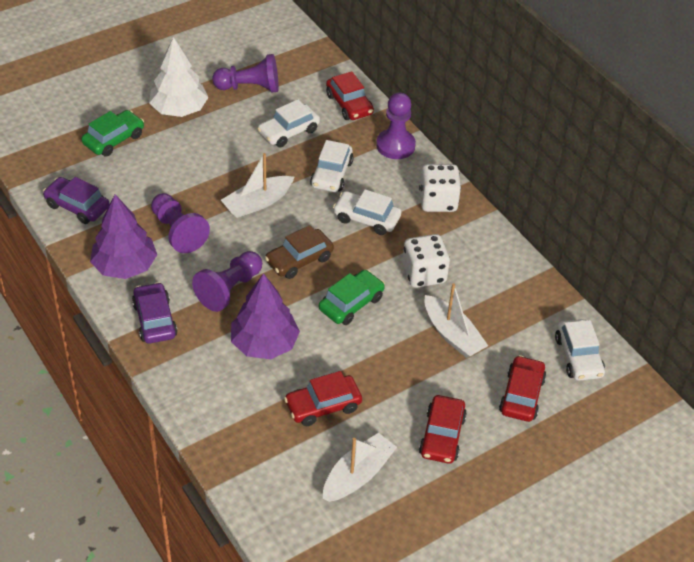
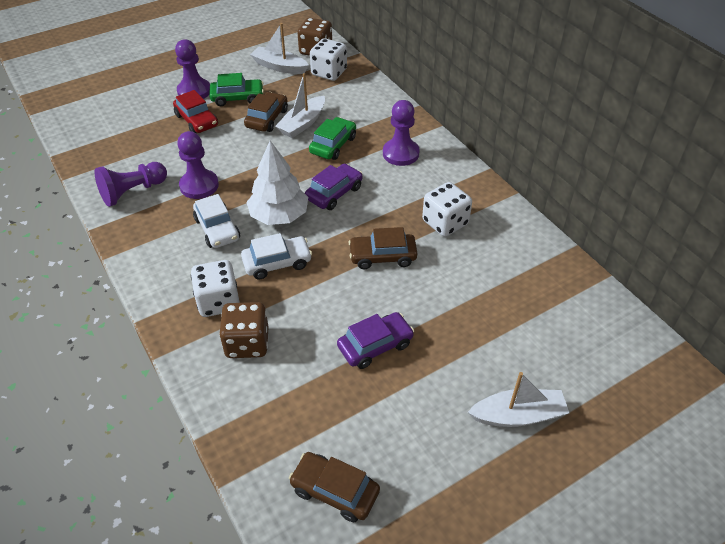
brown car: 1 -> 3
brown dice: 0 -> 2
purple tree: 2 -> 0
red car: 4 -> 1
white car: 4 -> 2
white dice: 2 -> 3

